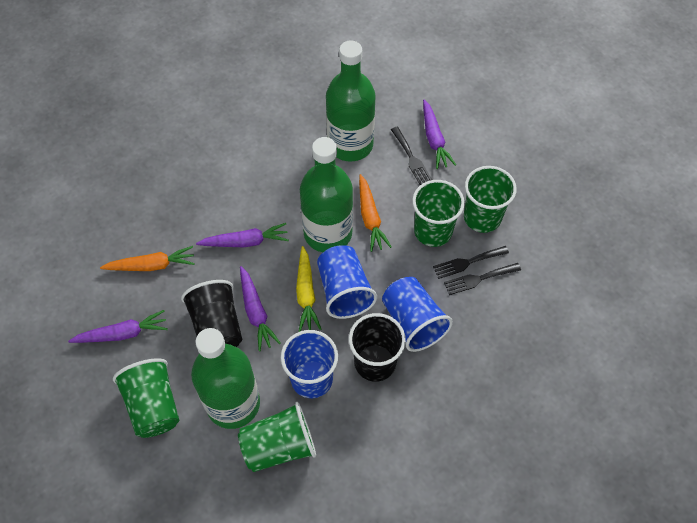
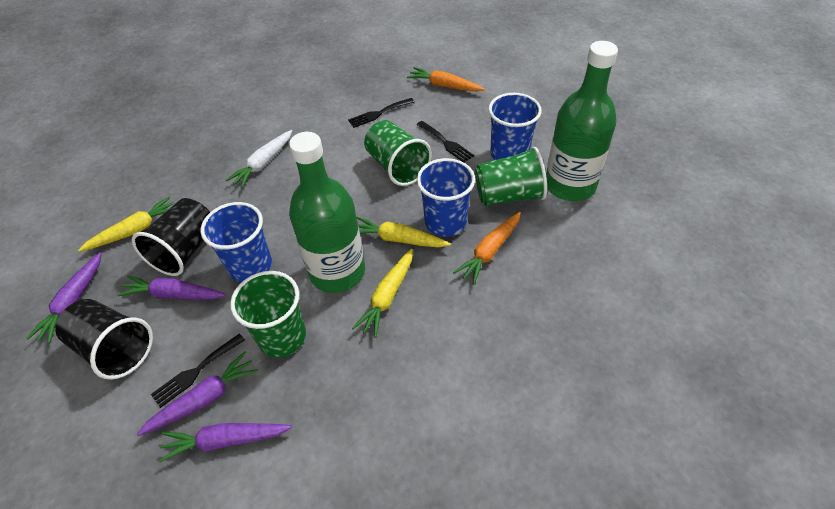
green bottle: 3 -> 2
green cup: 4 -> 3
white carrot: 0 -> 1
yellow carrot: 1 -> 3

